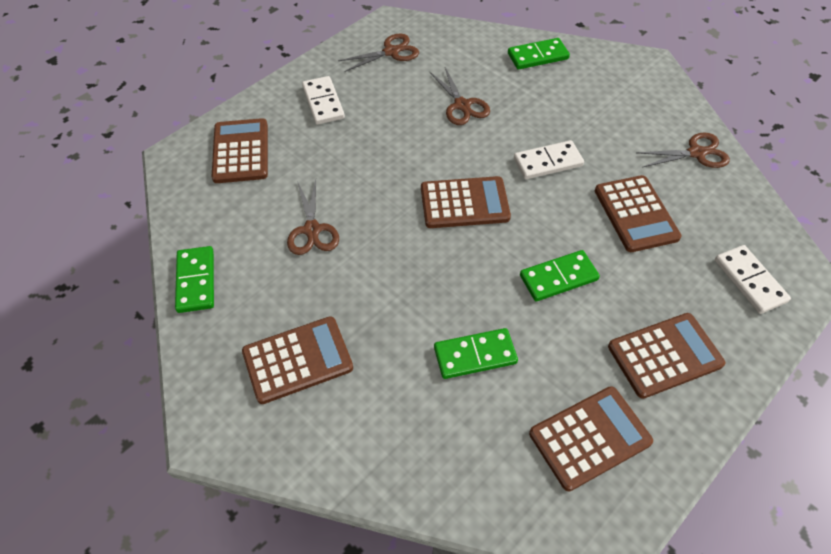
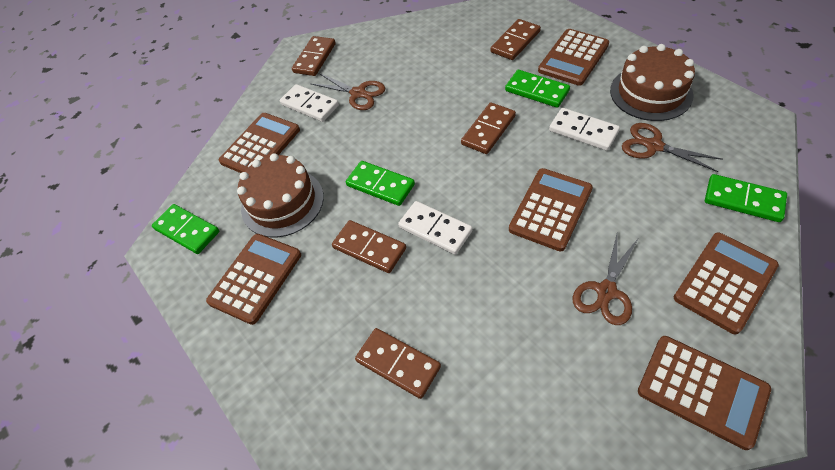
brown cake: 0 -> 2
brown domino: 0 -> 5
brown scissors: 4 -> 3

